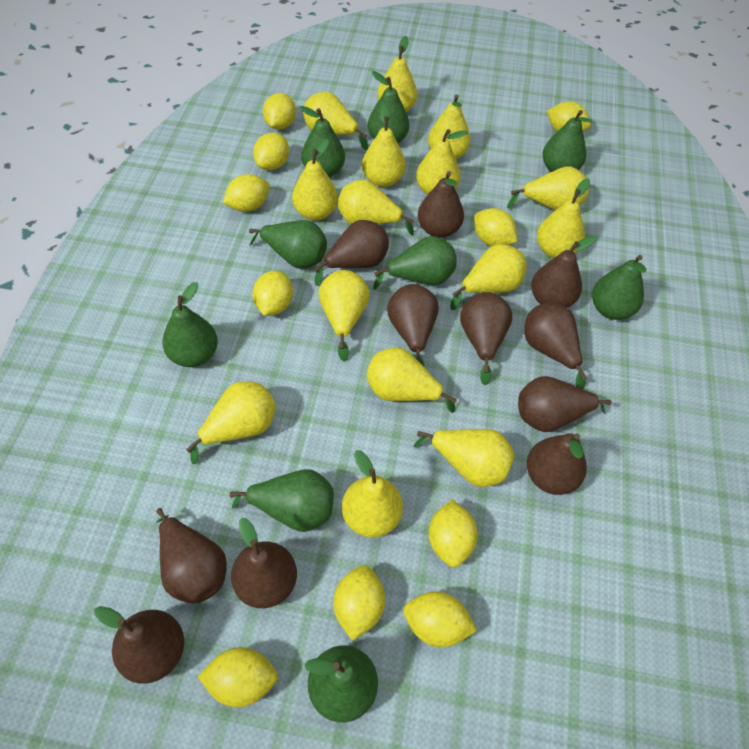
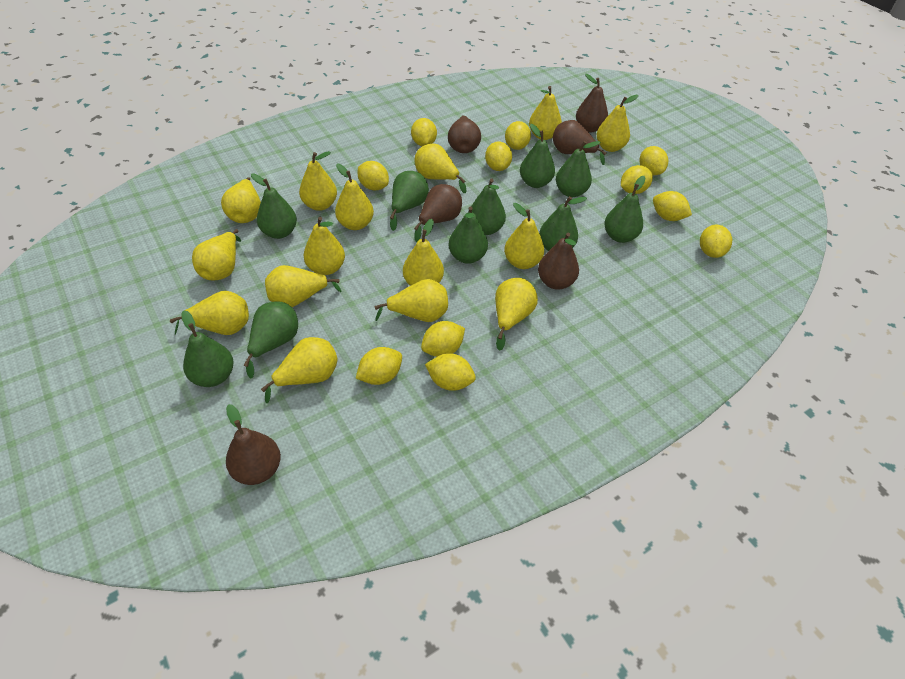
brown pear: 11 -> 6
green pear: 9 -> 10
yellow lemon: 10 -> 11

